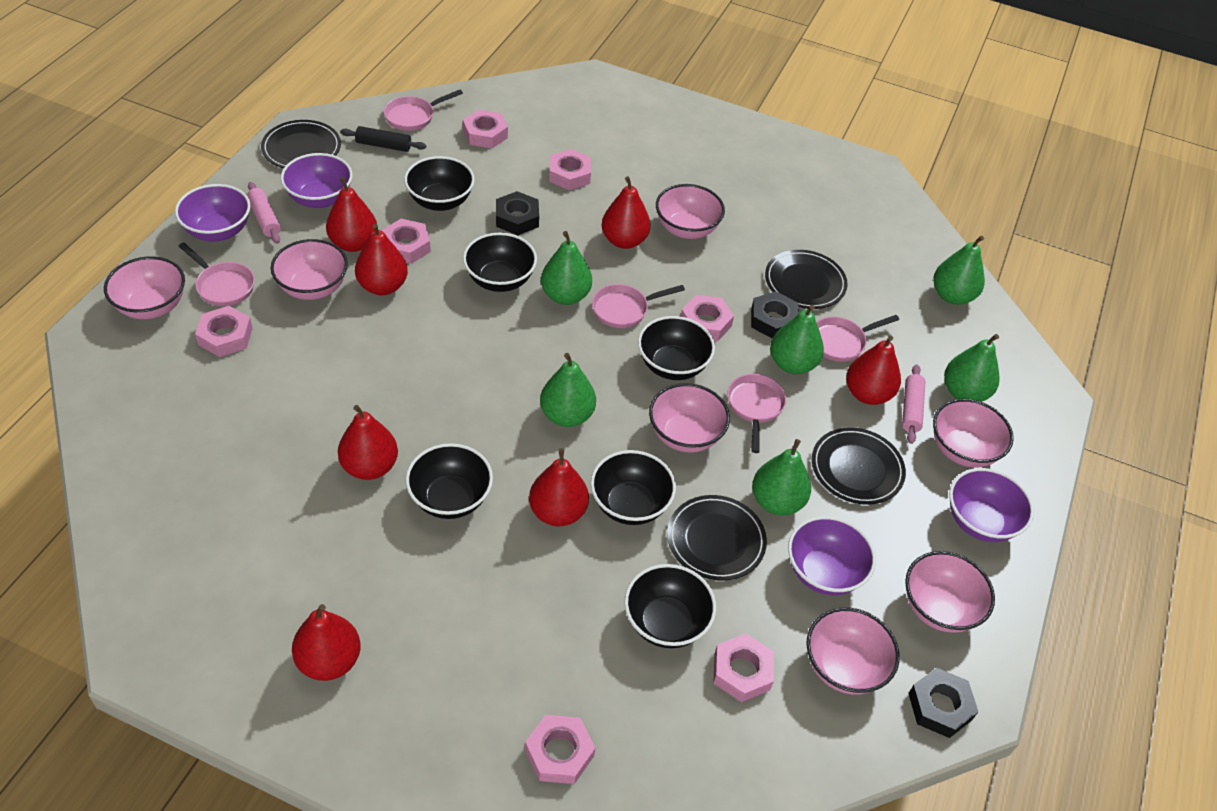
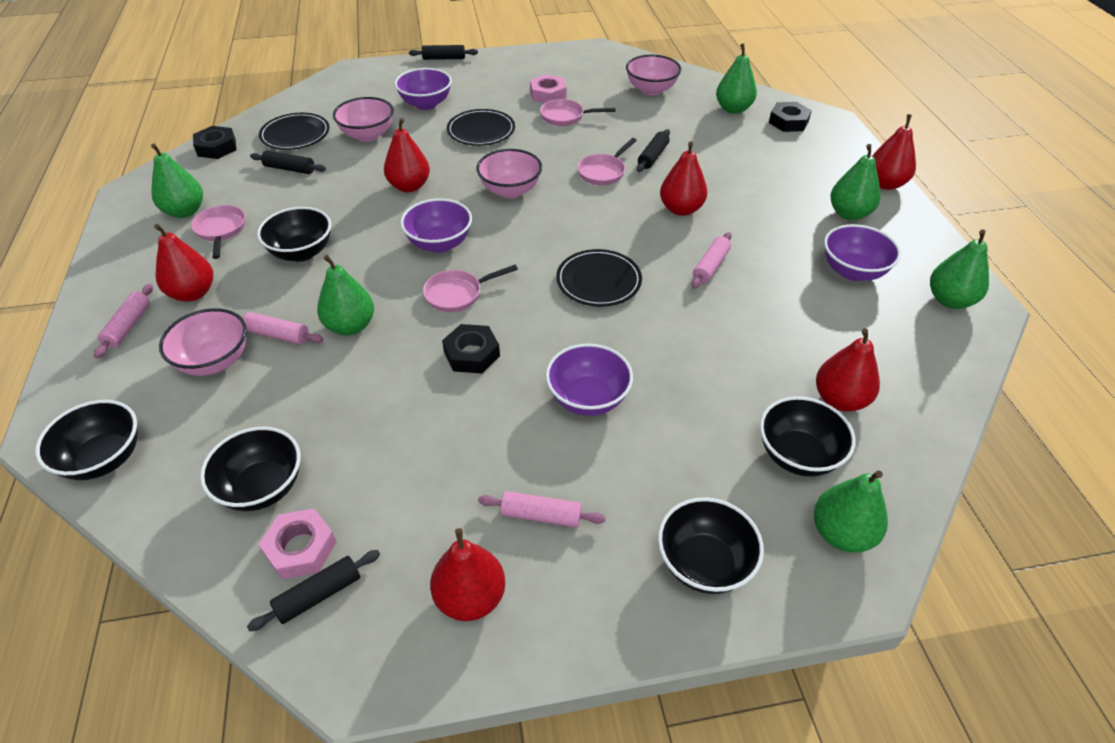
black bowl: 6 -> 5
black plate: 4 -> 3
black rolling pin: 1 -> 4
pink bowl: 7 -> 4
pink nut: 7 -> 2
pink pan: 5 -> 4
pink rolling pin: 2 -> 4
red pear: 7 -> 6

